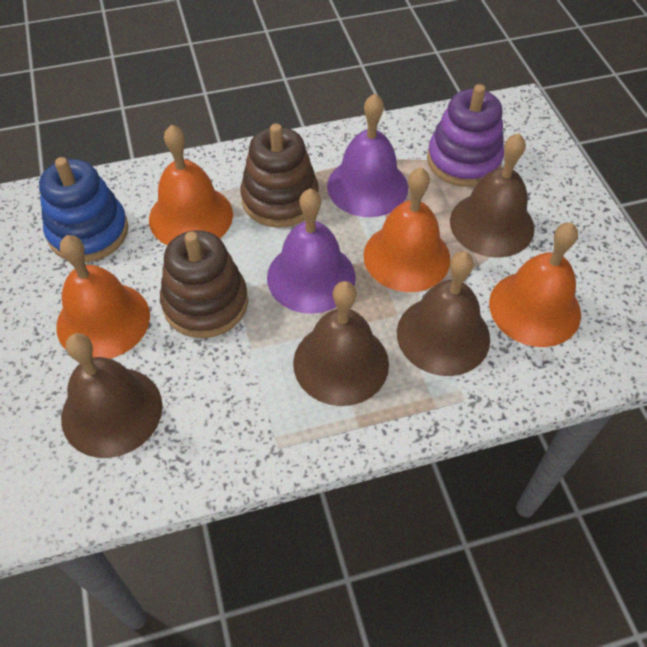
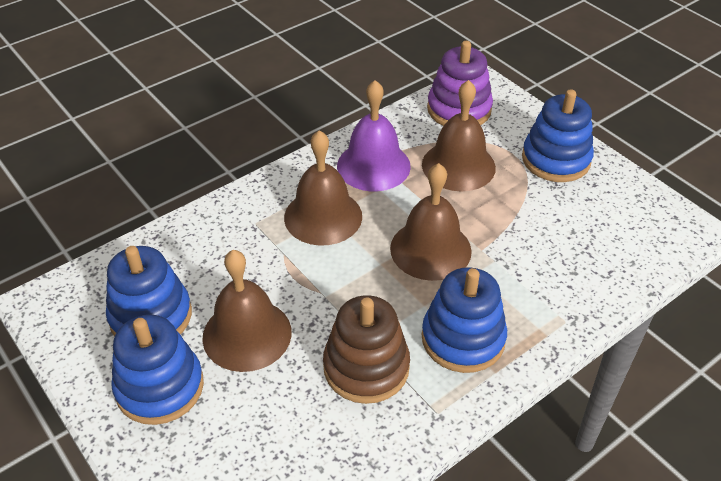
blue stacking toy: 1 -> 4
brown stacking toy: 2 -> 1
orange bell: 4 -> 0
purple bell: 2 -> 1

